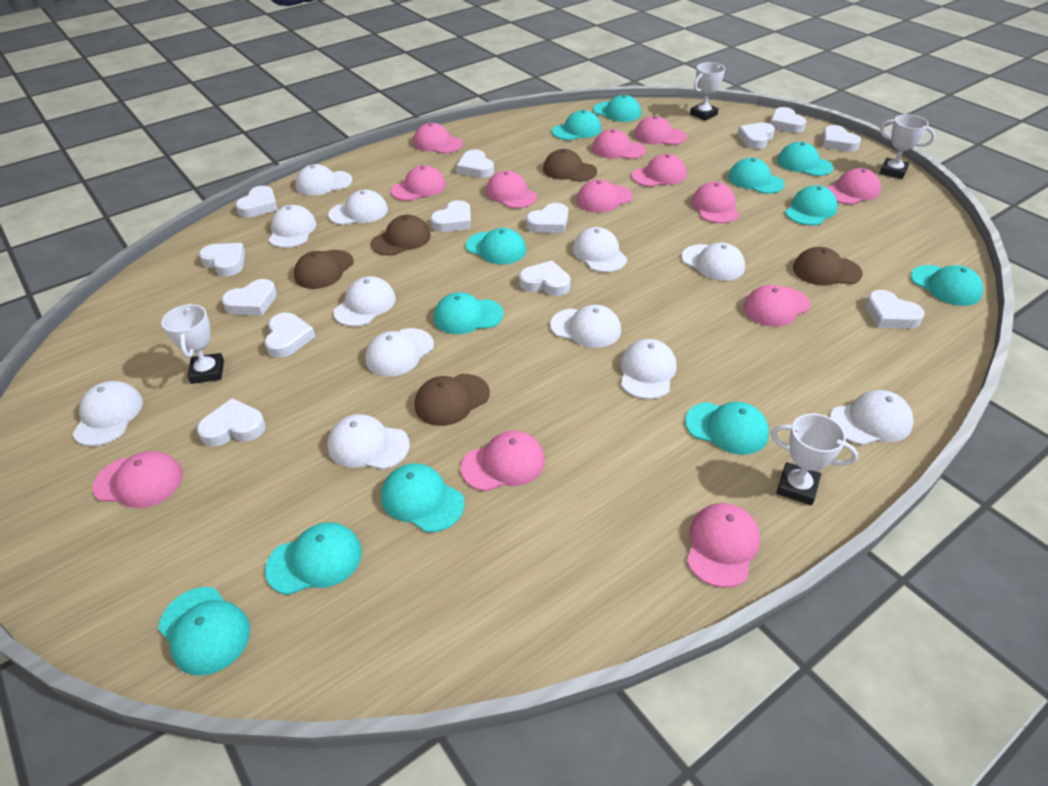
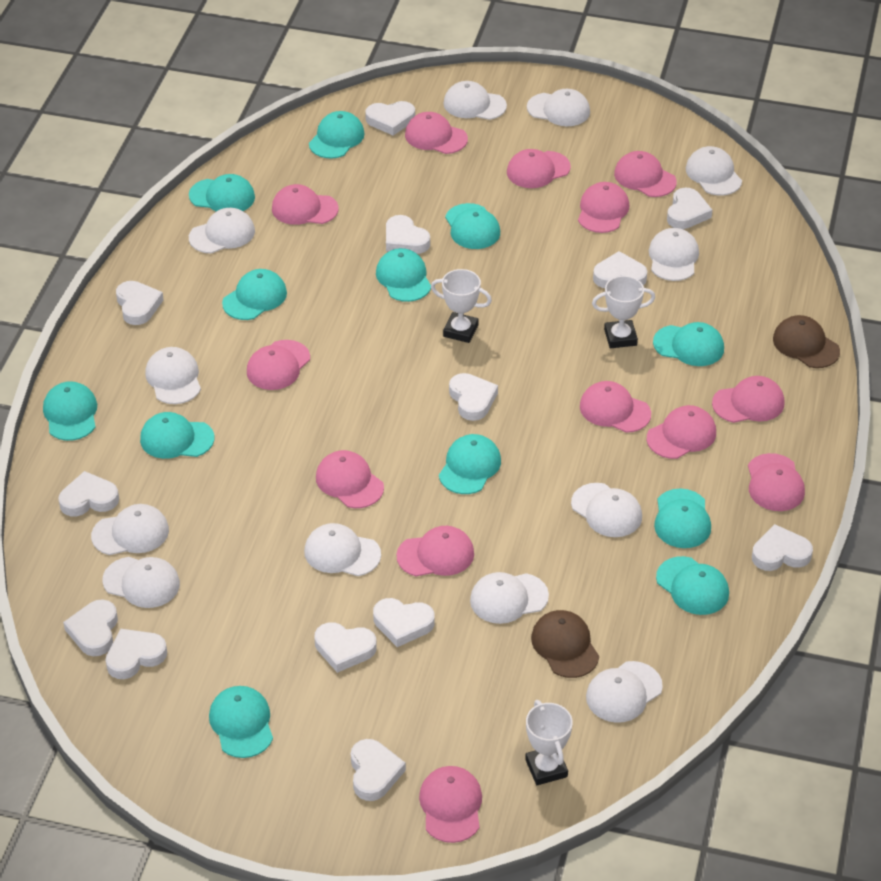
brown cap: 5 -> 2
white trophy: 4 -> 3

